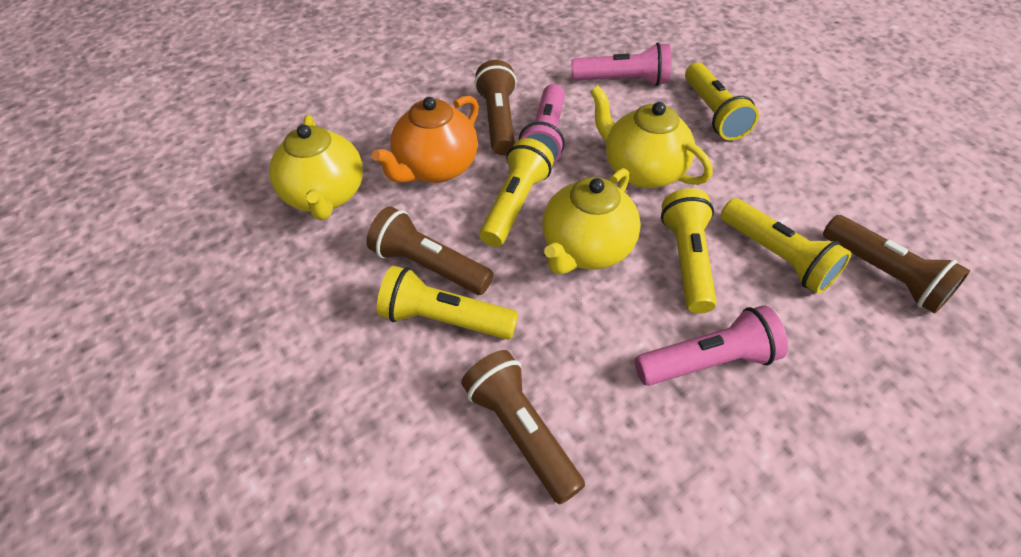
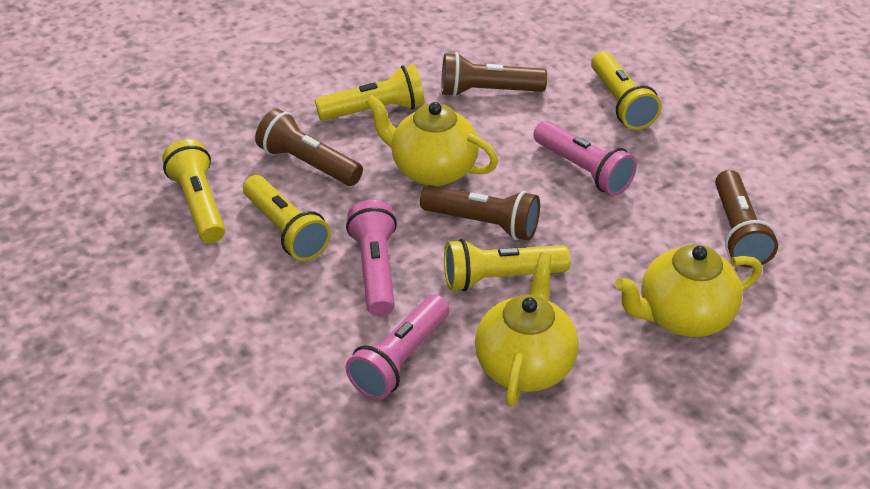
orange teapot: 1 -> 0

